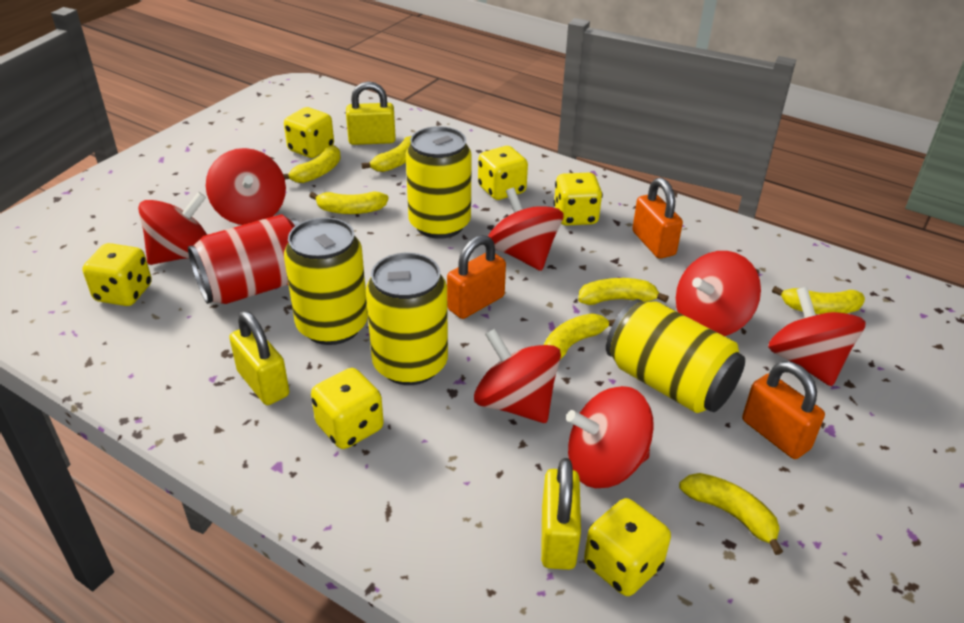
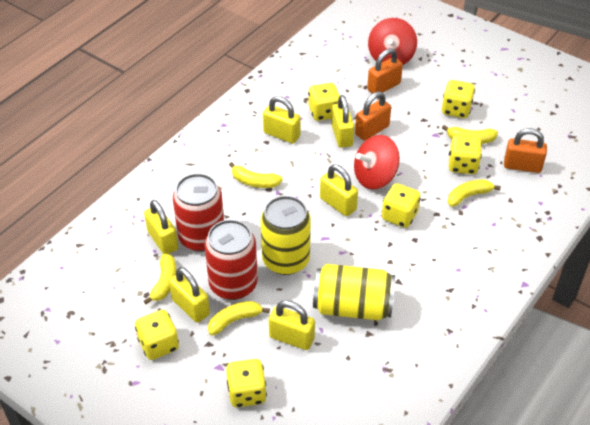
red can: 1 -> 2
red spinning top: 7 -> 2
yellow banana: 7 -> 5
yellow can: 4 -> 2
yellow padlock: 3 -> 6

